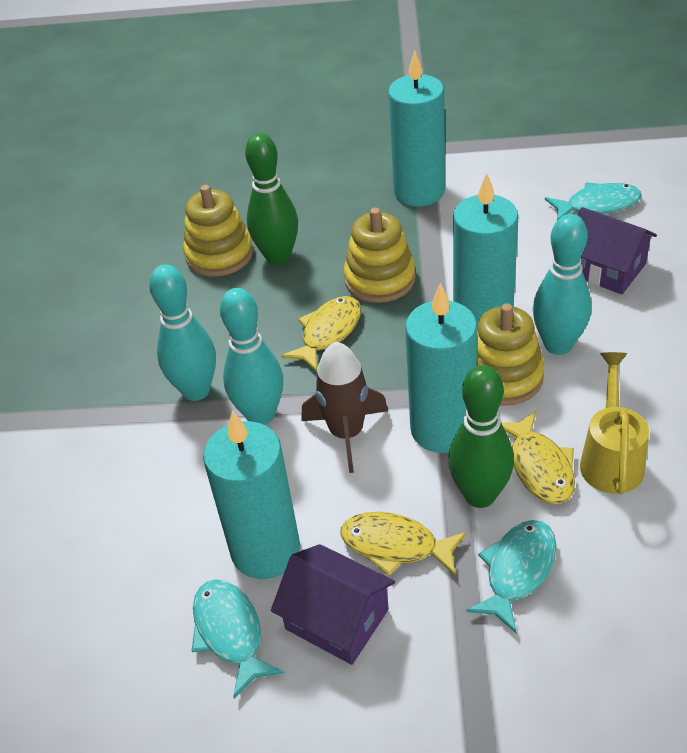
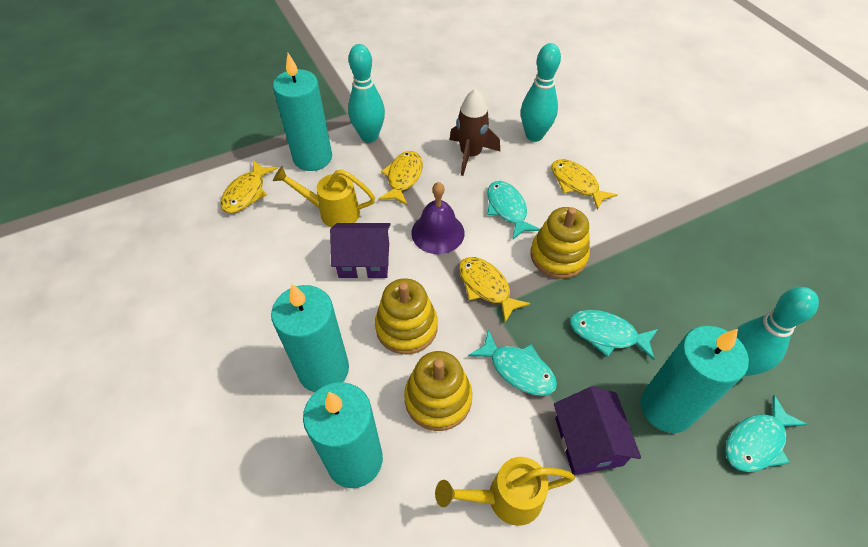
green bowling pin: 2 -> 0
purple bell: 0 -> 1
turquoise fish: 3 -> 4
yellow fish: 3 -> 4
yellow watering can: 1 -> 2

